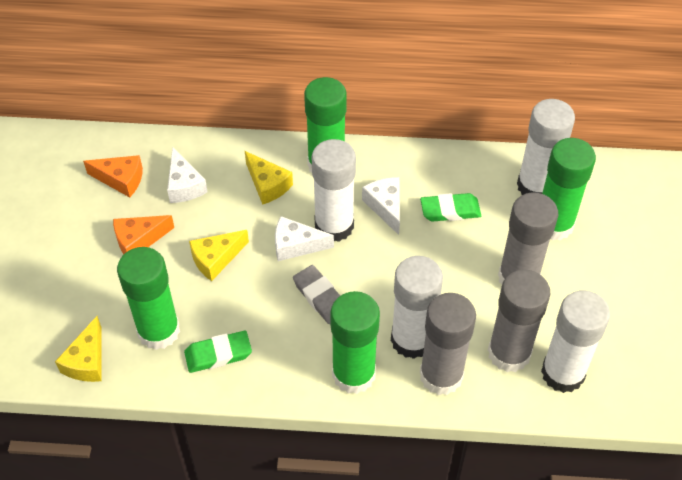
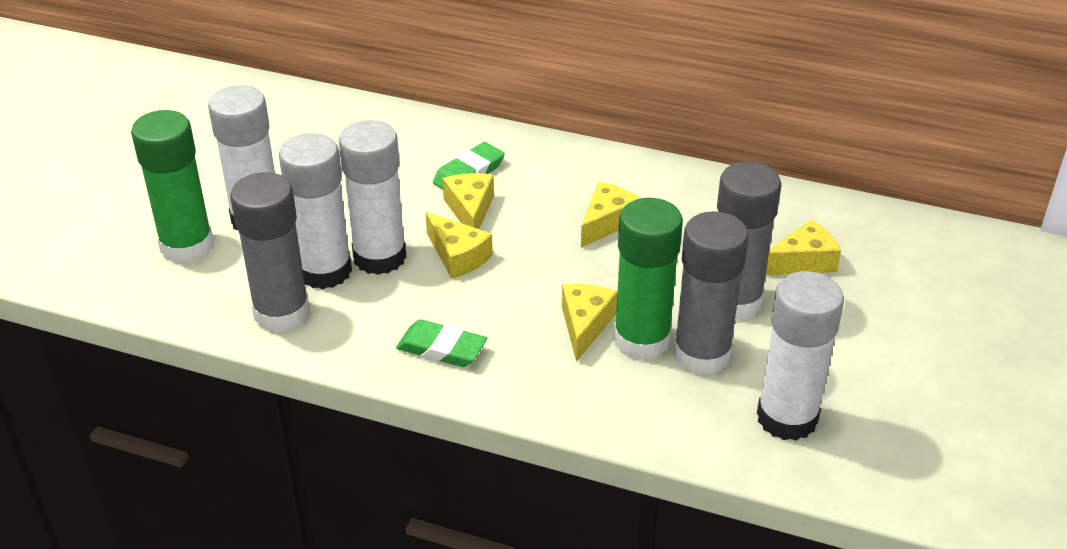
green glue stick: 4 -> 2
grey eraser: 1 -> 0
orange cheese: 2 -> 0
white cheese: 3 -> 0
yellow cheese: 3 -> 5

